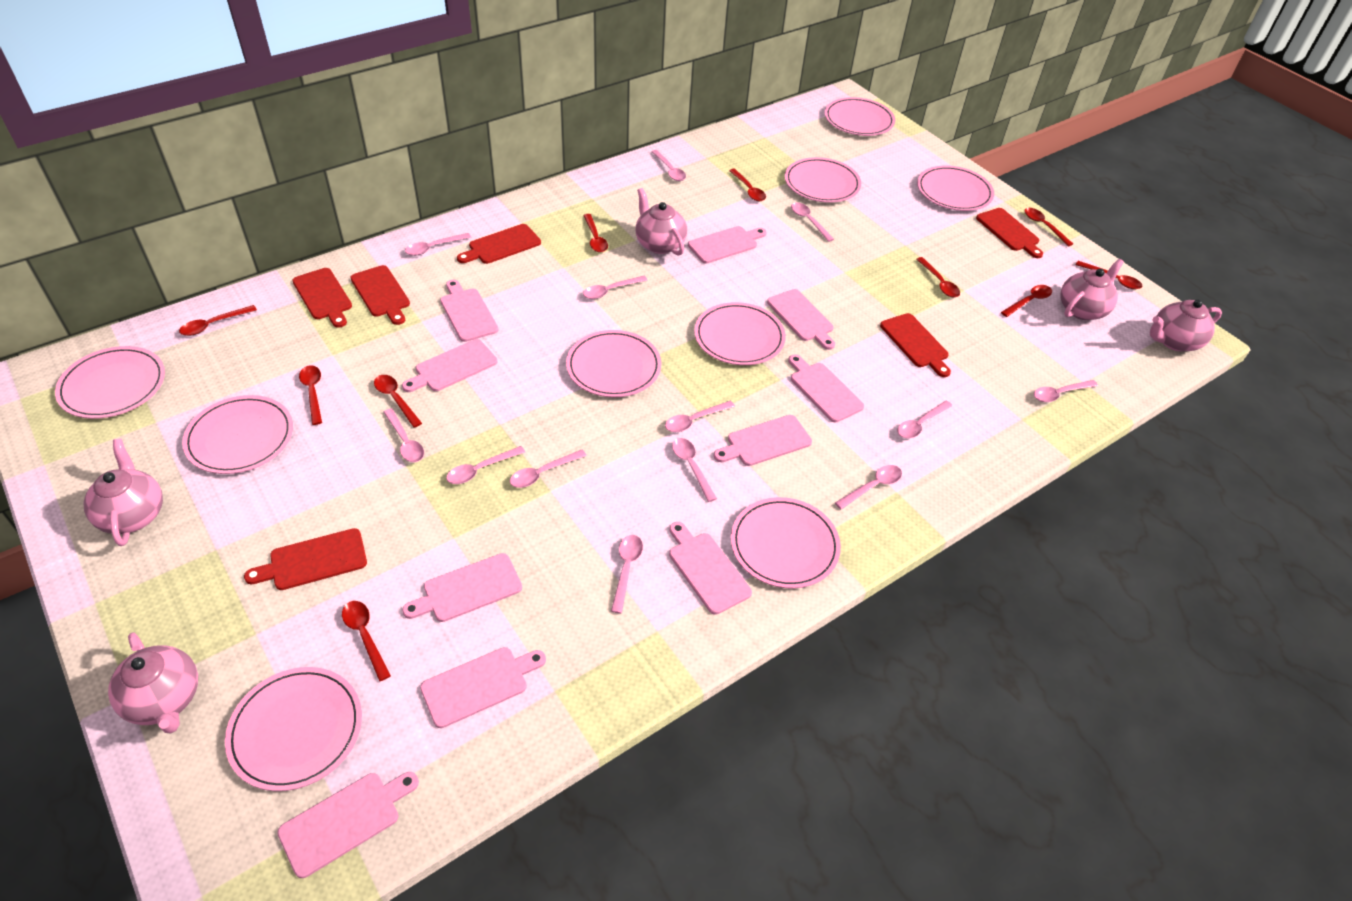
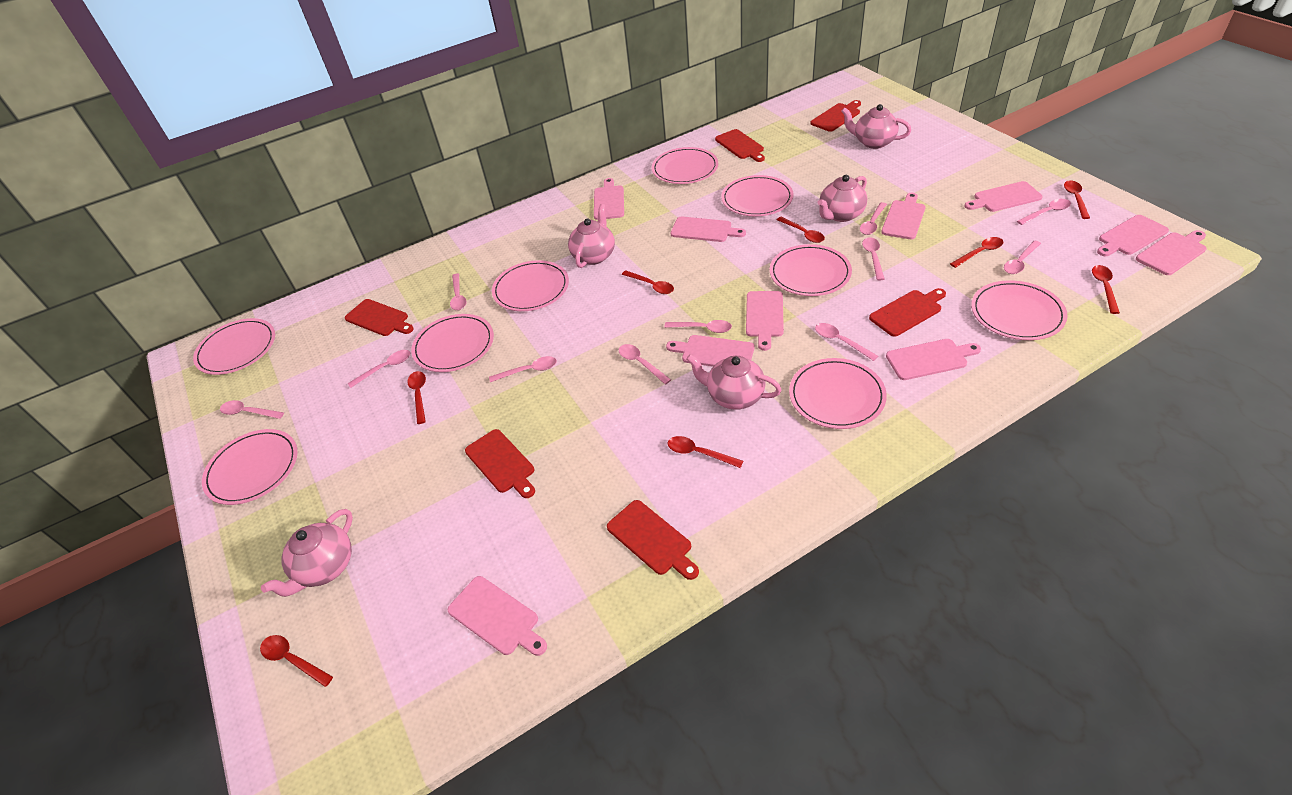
pink spoon: 13 -> 11
red spoon: 10 -> 8

